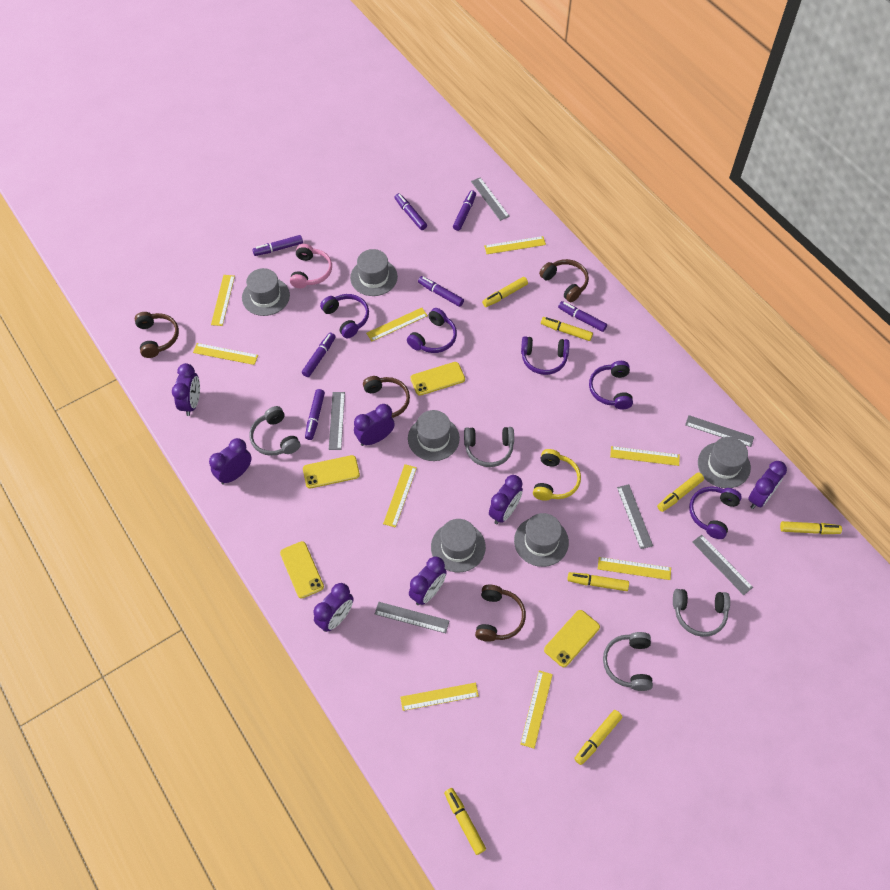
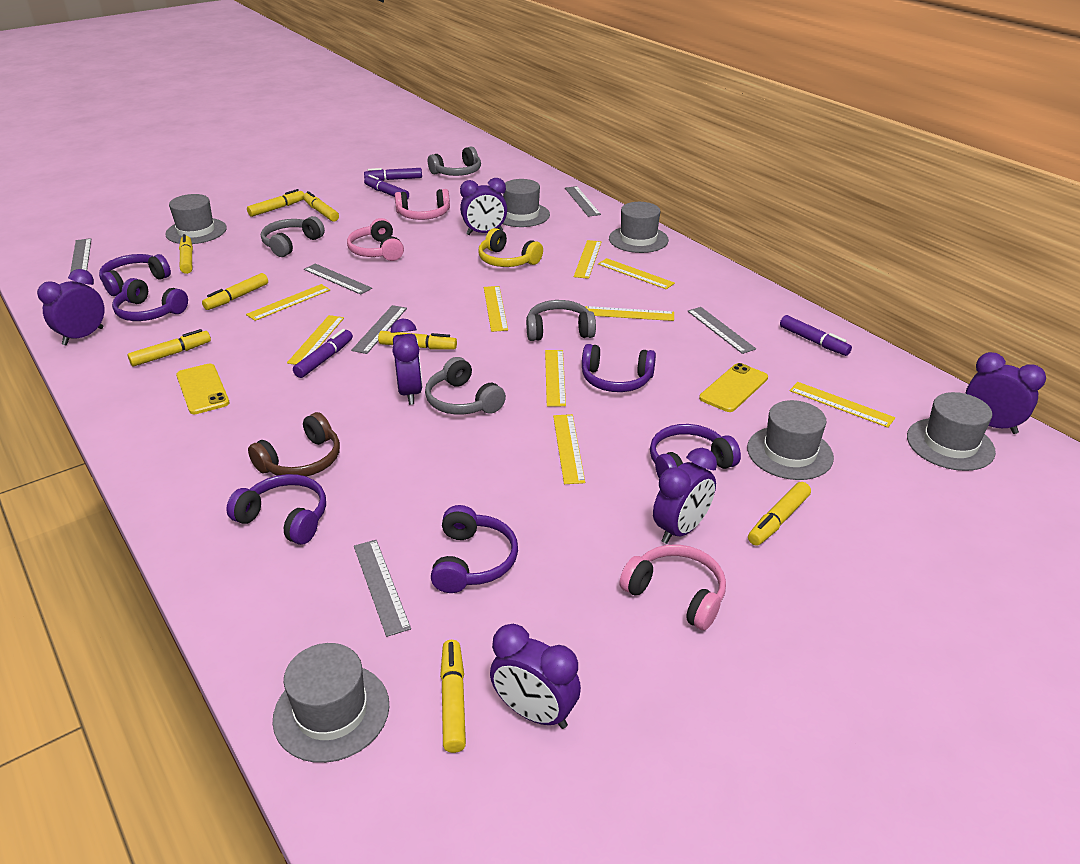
brown headphones: 4 -> 1
pink headphones: 1 -> 3
purple clock: 7 -> 6
purple headphones: 5 -> 6
purple marker: 7 -> 4
yellow marker: 7 -> 8
yellow phone: 4 -> 2

